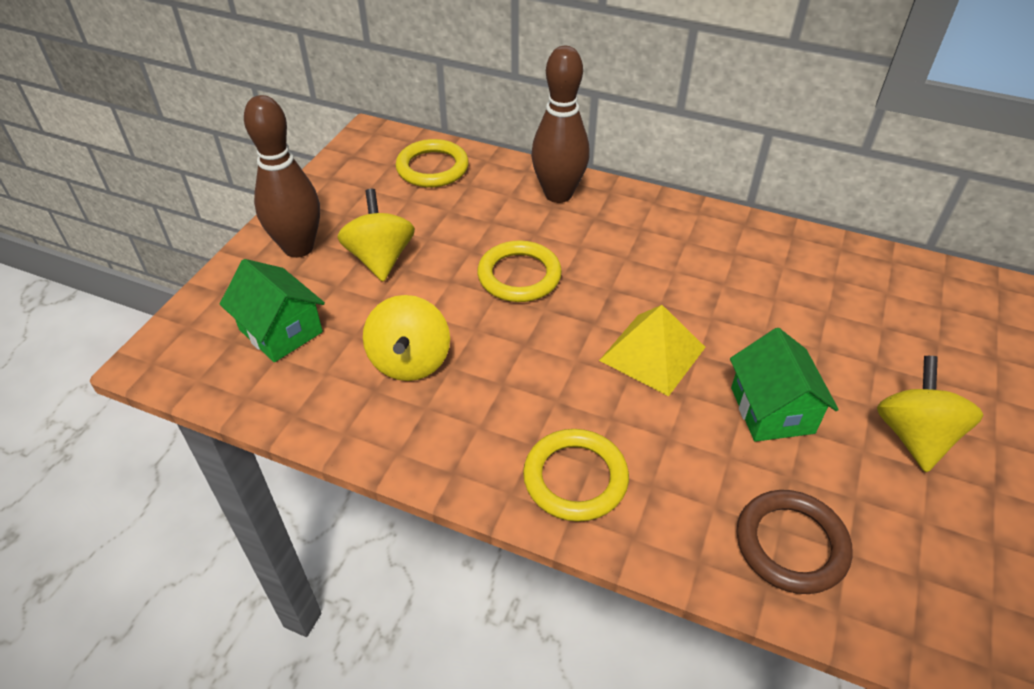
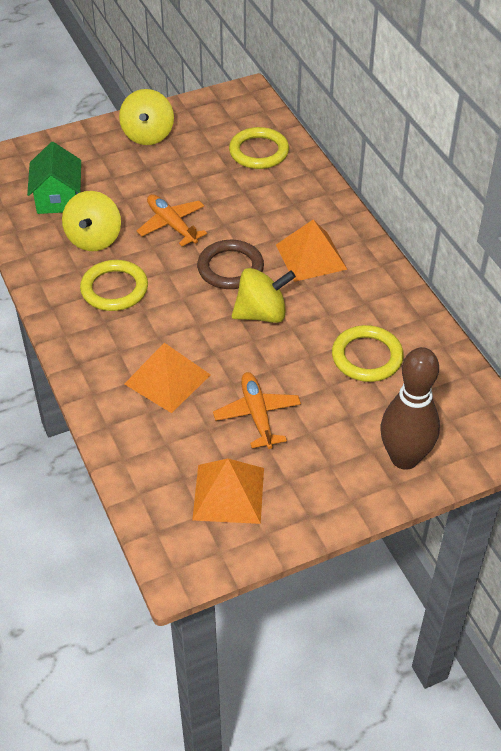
brown bowling pin: 2 -> 1
green house: 2 -> 1
orange plane: 0 -> 2
orange pyramid: 0 -> 3
yellow pyramid: 1 -> 0

